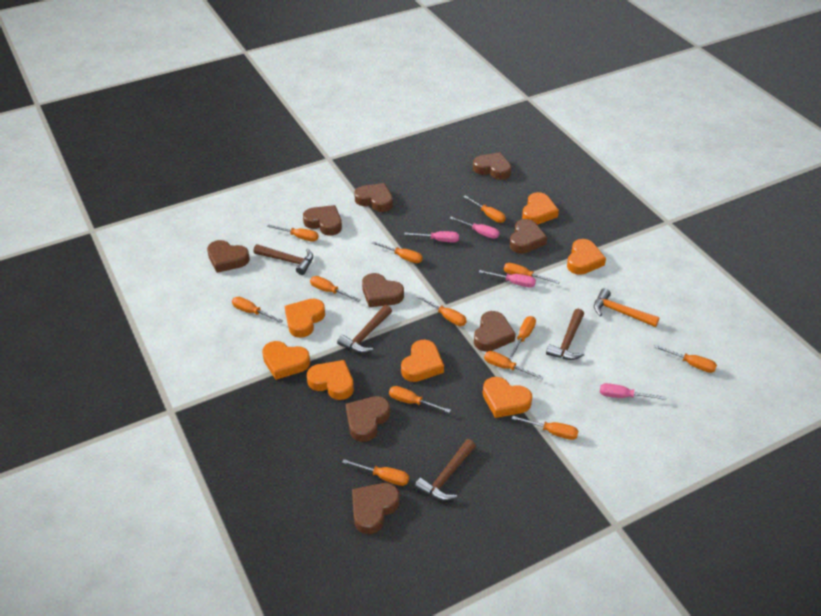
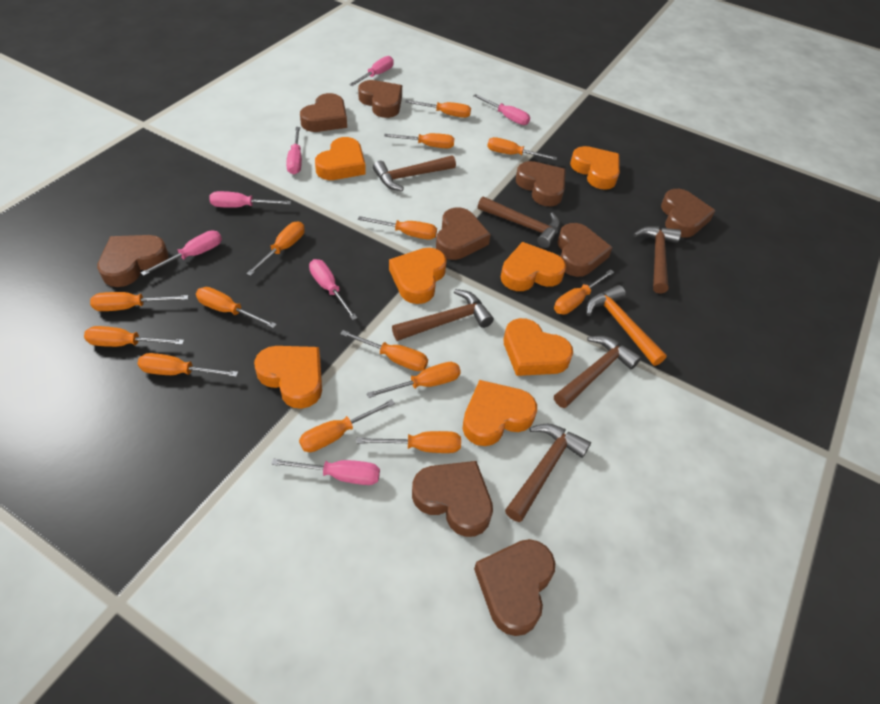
brown hammer: 4 -> 6
orange screwdriver: 13 -> 14
pink screwdriver: 4 -> 7

